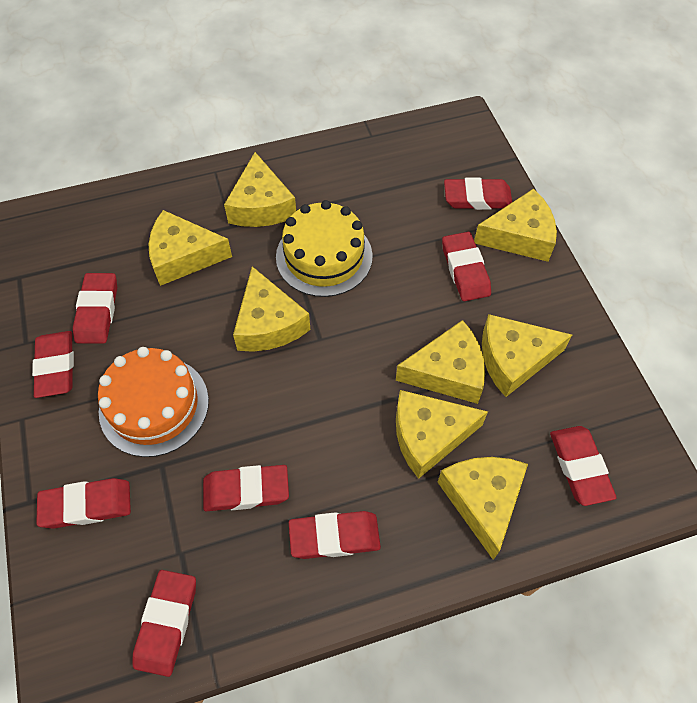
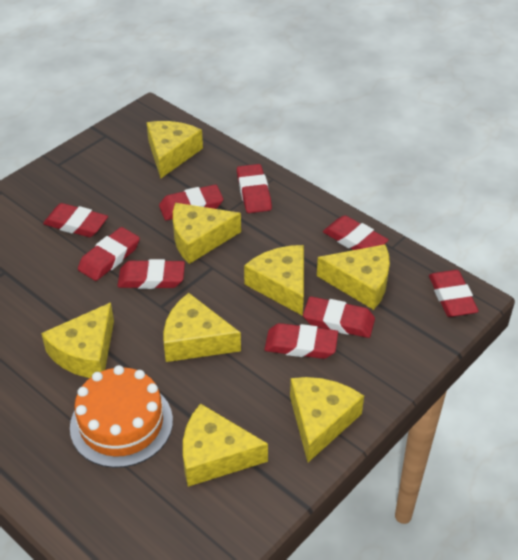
yellow cake: 1 -> 0

